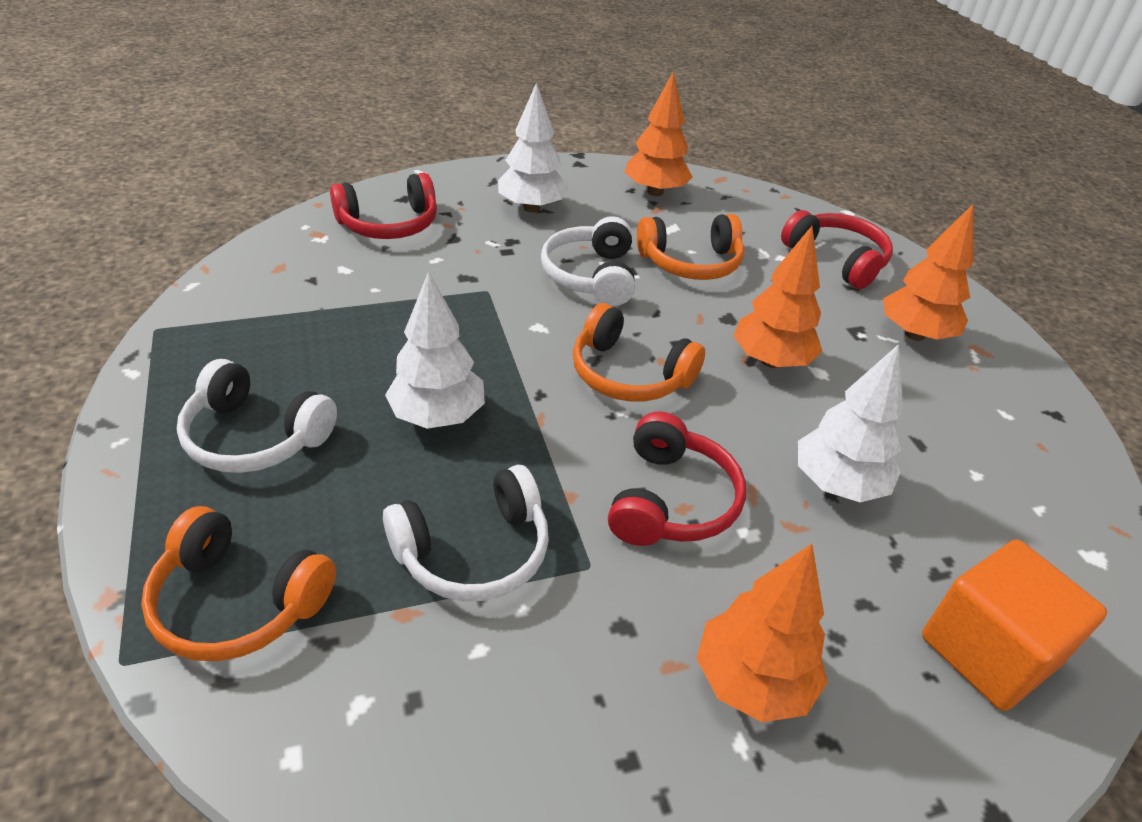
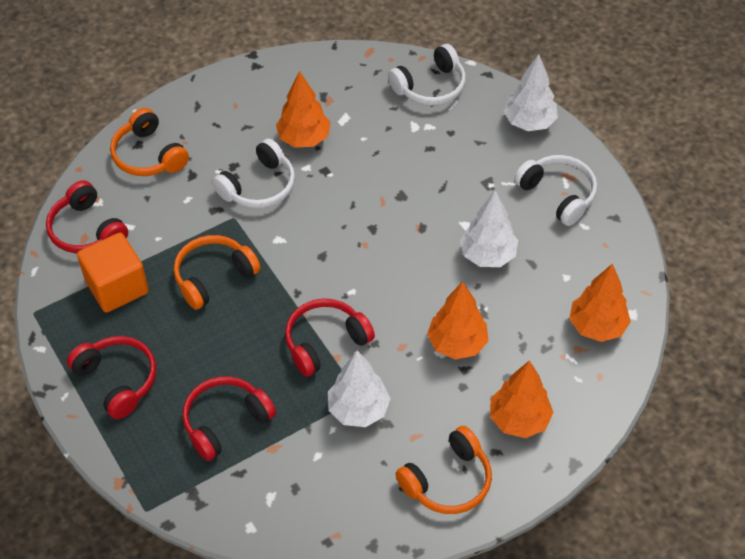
red headphones: 3 -> 4

